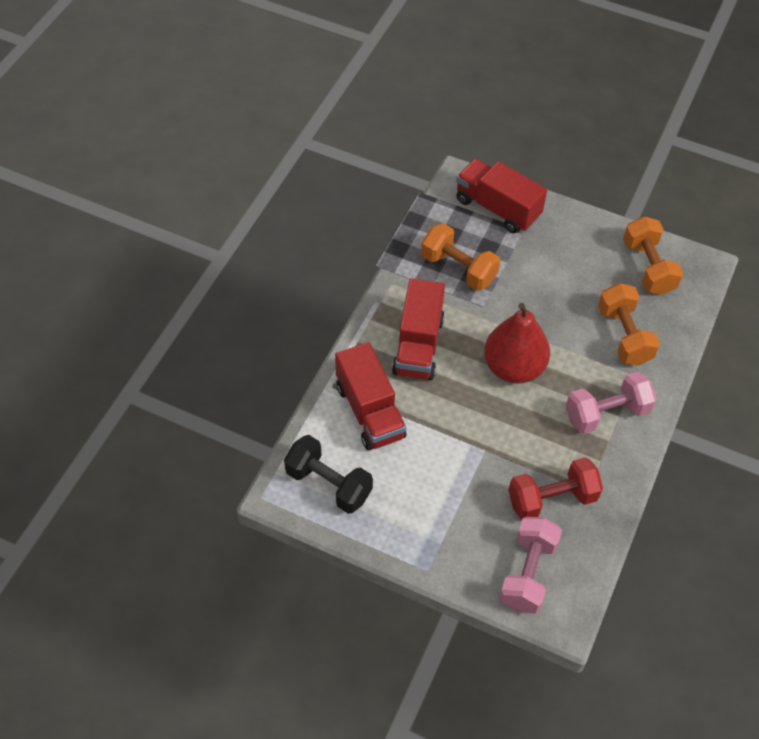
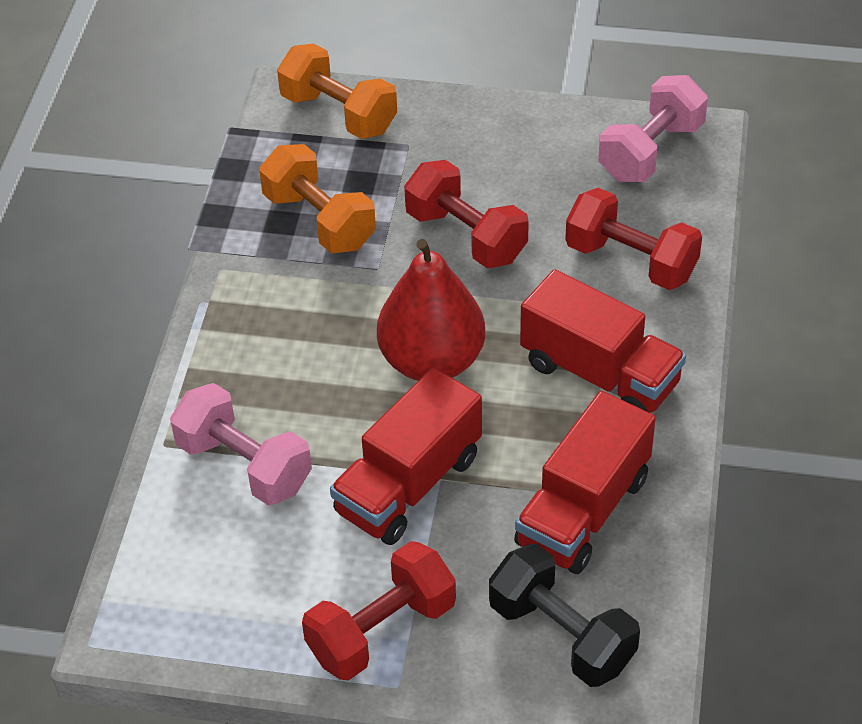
orange dumbbell: 3 -> 2
red dumbbell: 1 -> 3

